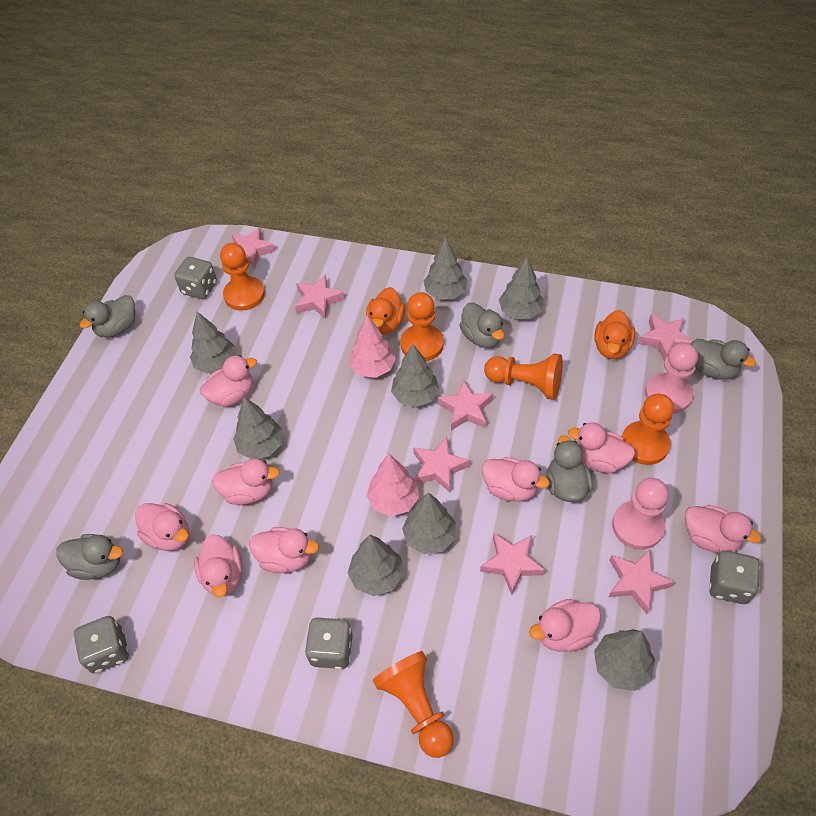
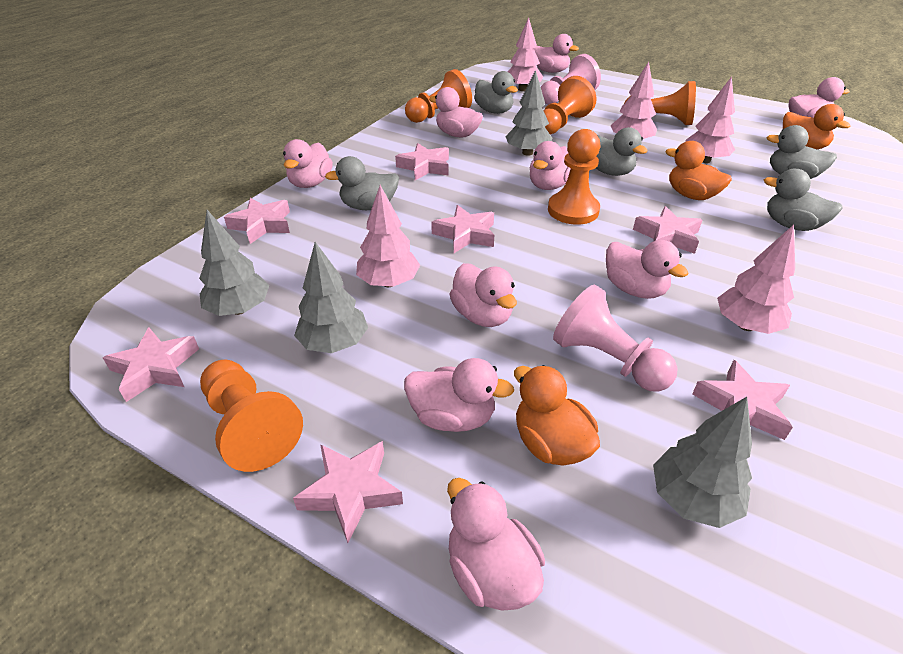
grey dice: 4 -> 0
grey tree: 8 -> 4
orange duck: 2 -> 3
pink tree: 2 -> 5

